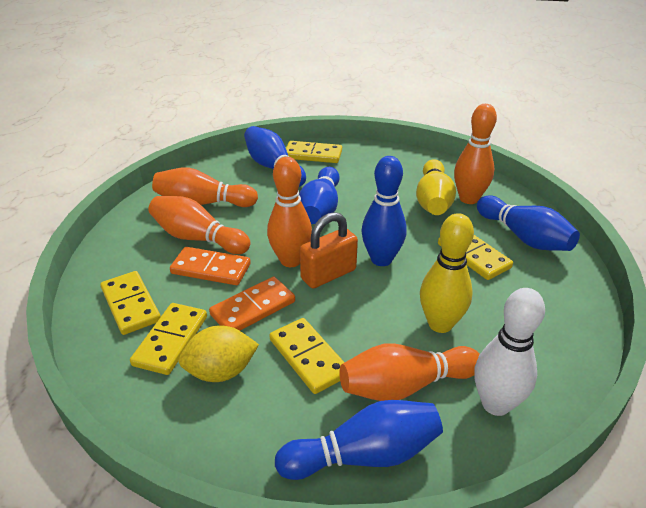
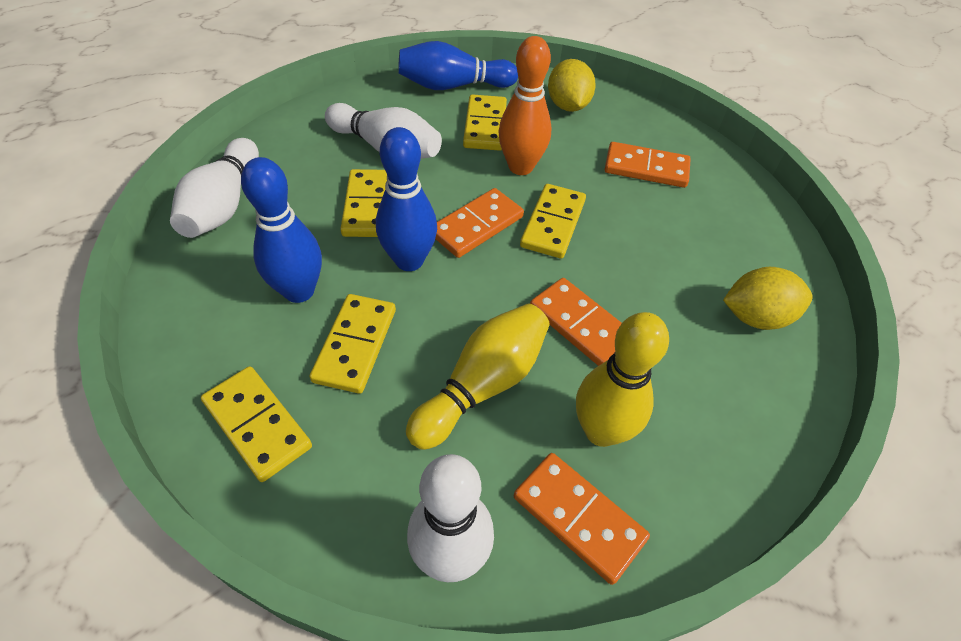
blue bowling pin: 5 -> 3
orange bowling pin: 5 -> 1
orange domino: 2 -> 4
orange padlock: 1 -> 0
white bowling pin: 1 -> 3
yellow lemon: 1 -> 2

